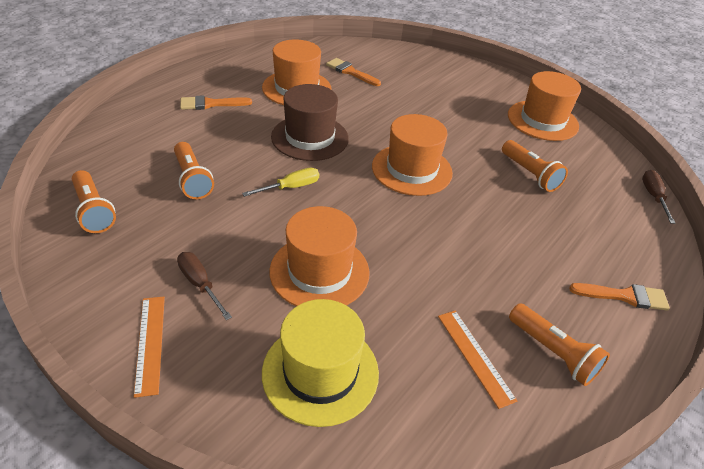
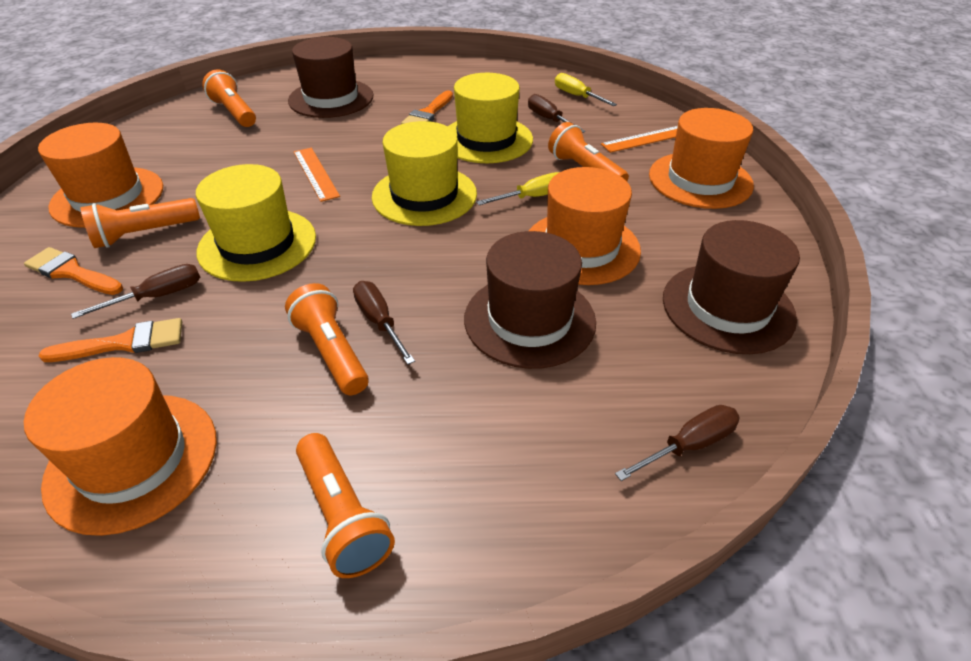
brown hat: 1 -> 3
brown screwdriver: 2 -> 4
orange flashlight: 4 -> 5
yellow hat: 1 -> 3
yellow screwdriver: 1 -> 2

